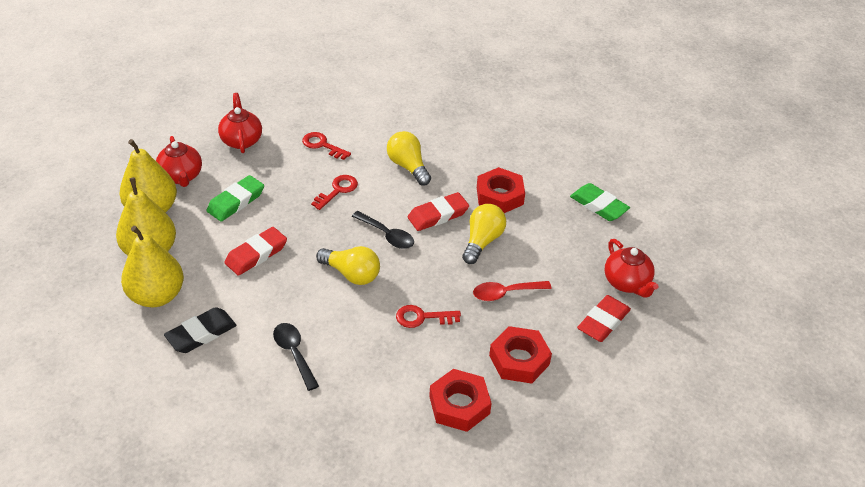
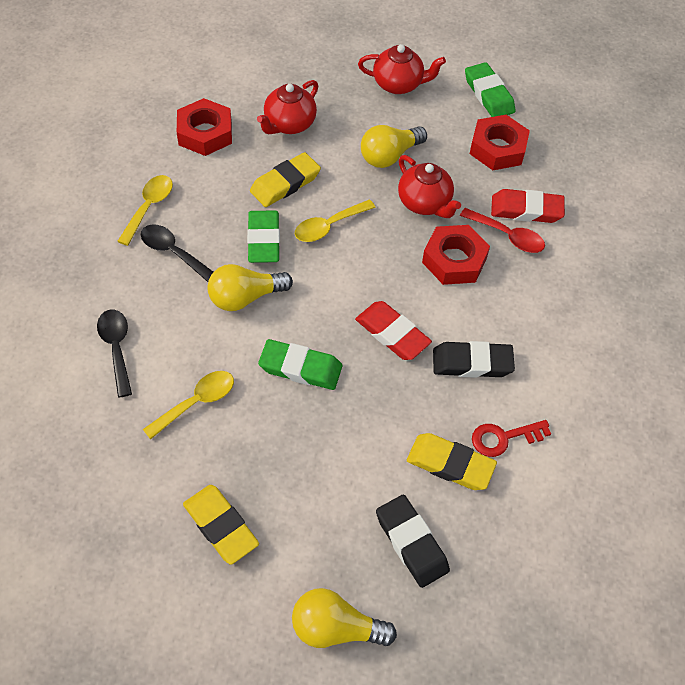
black eraser: 1 -> 2
green eraser: 2 -> 3
red eraser: 3 -> 2
red key: 3 -> 1
yellow eraser: 0 -> 3
yellow pear: 3 -> 0
yellow spoon: 0 -> 3

